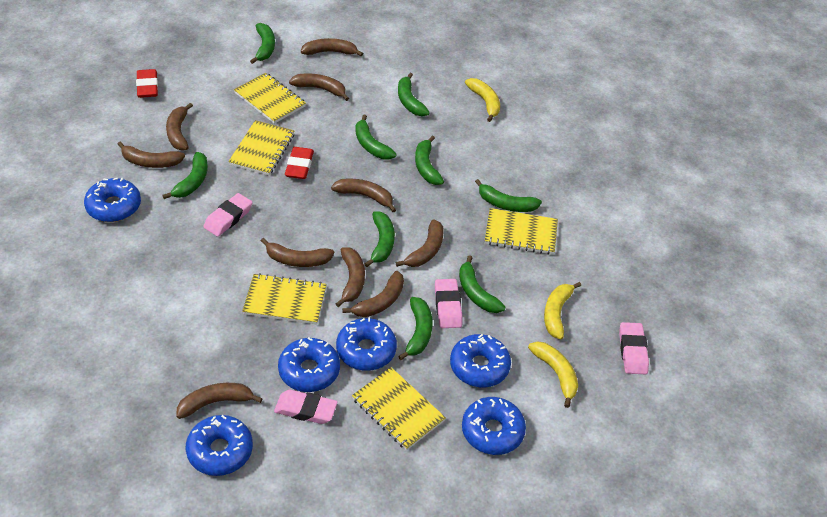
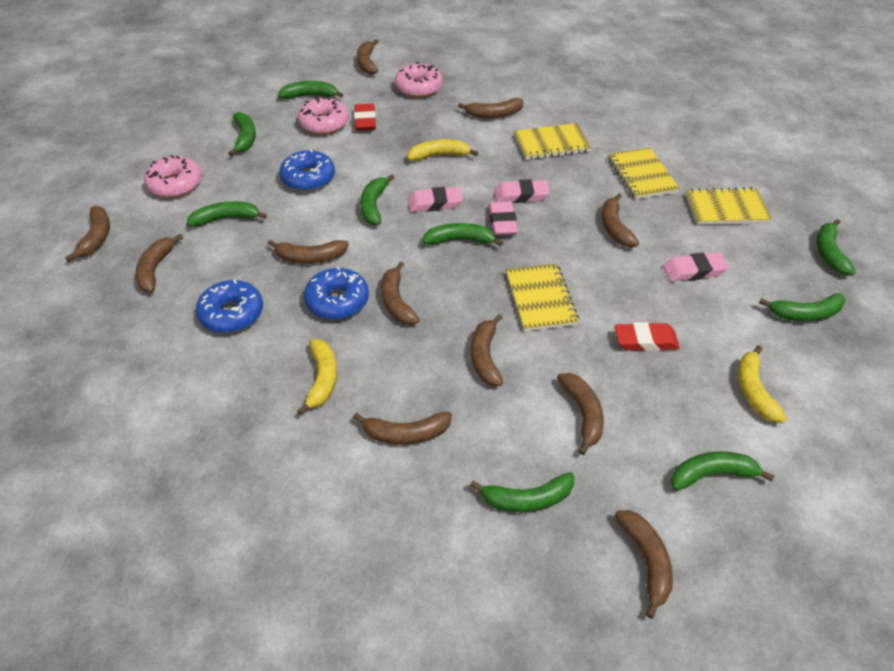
blue donut: 6 -> 3
brown banana: 10 -> 11
pink donut: 0 -> 3
yellow notebook: 5 -> 4

